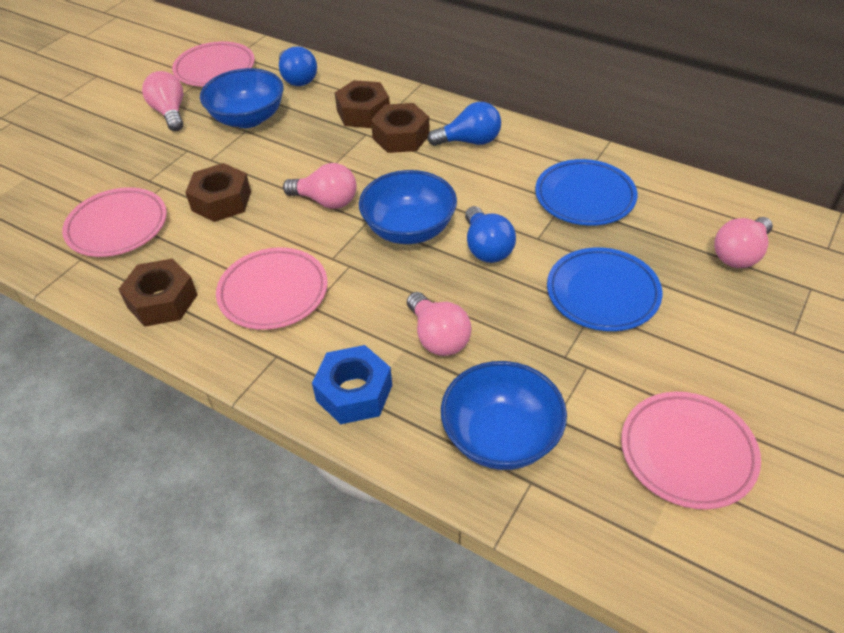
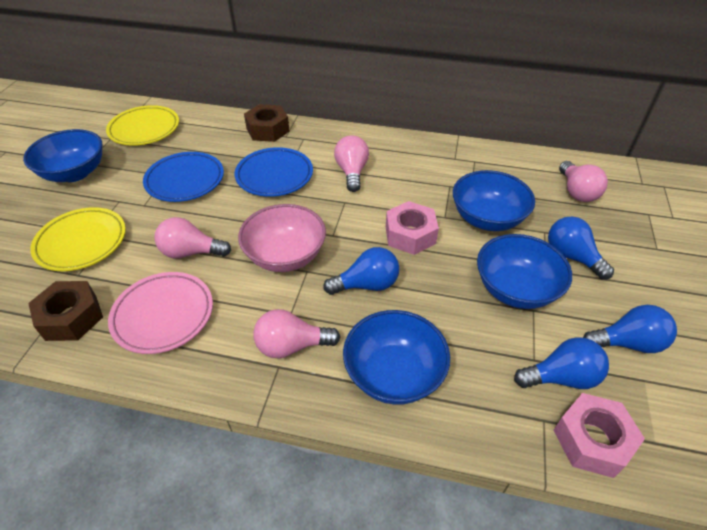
blue bowl: 3 -> 4
blue light bulb: 3 -> 4
blue nut: 1 -> 0
brown nut: 4 -> 2
pink bowl: 0 -> 1
pink nut: 0 -> 2
pink plate: 4 -> 1
yellow plate: 0 -> 2

